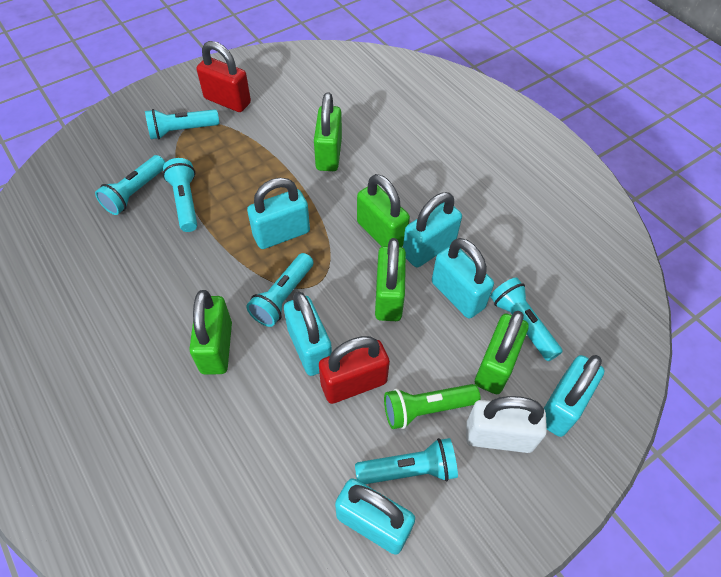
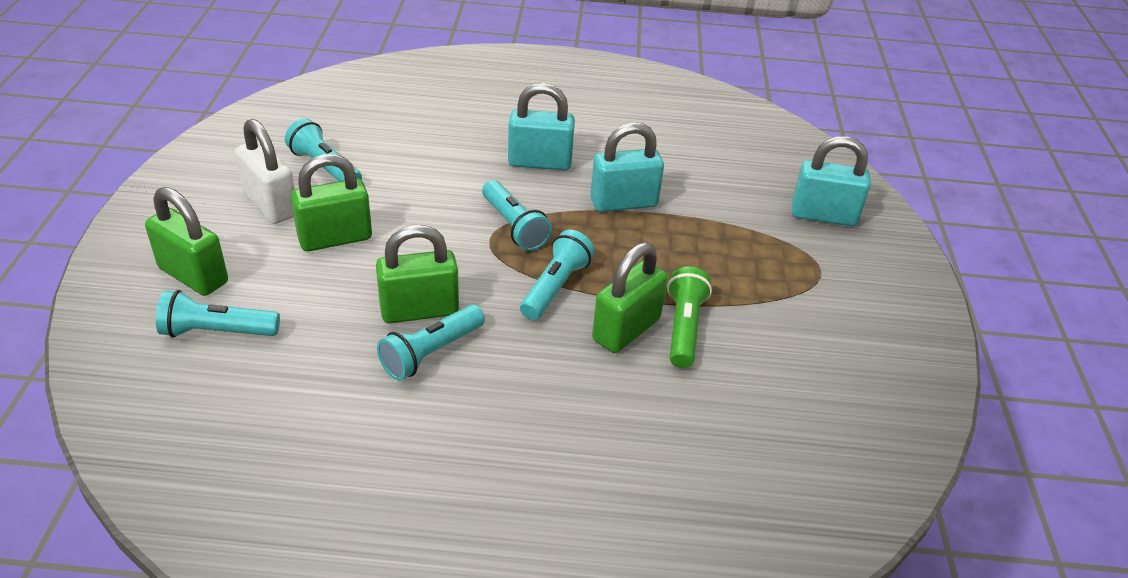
green padlock: 5 -> 4
red padlock: 2 -> 0
turquoise flashlight: 6 -> 5
turquoise padlock: 6 -> 3

